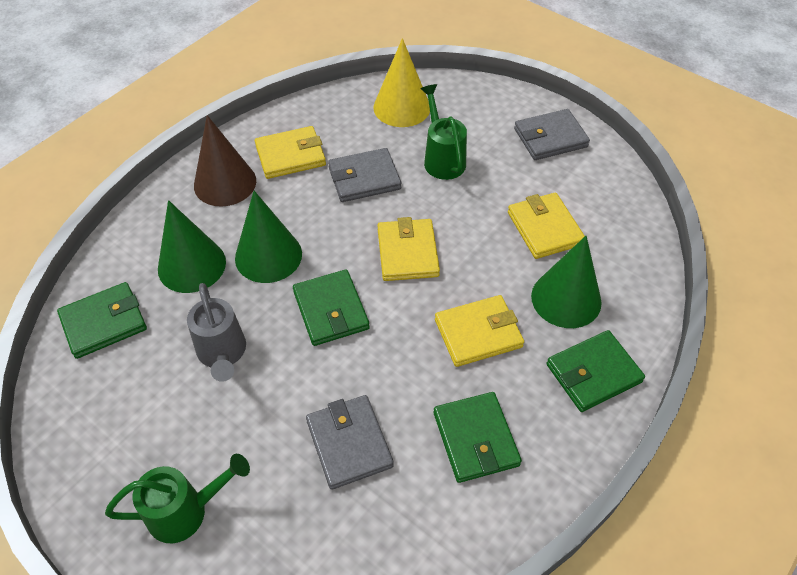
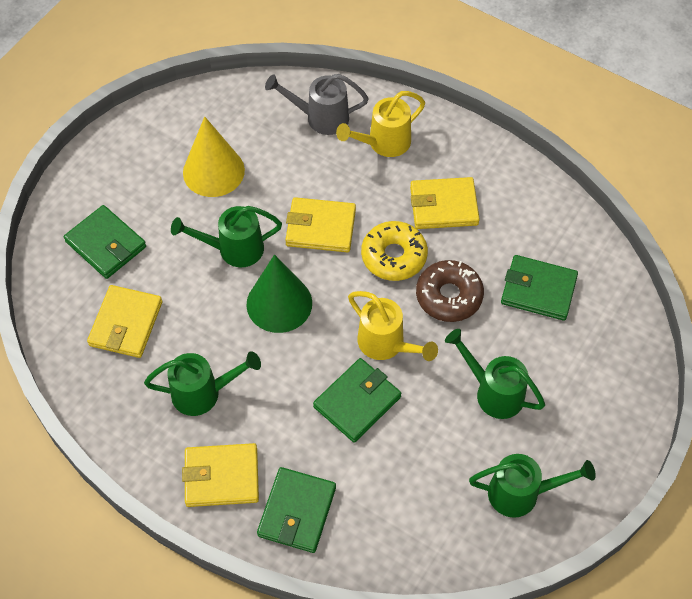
brown cone: 1 -> 0
brown donut: 0 -> 1
green cone: 3 -> 1
green watering can: 2 -> 4
grey wallet: 3 -> 0
yellow donut: 0 -> 1
yellow watering can: 0 -> 2

